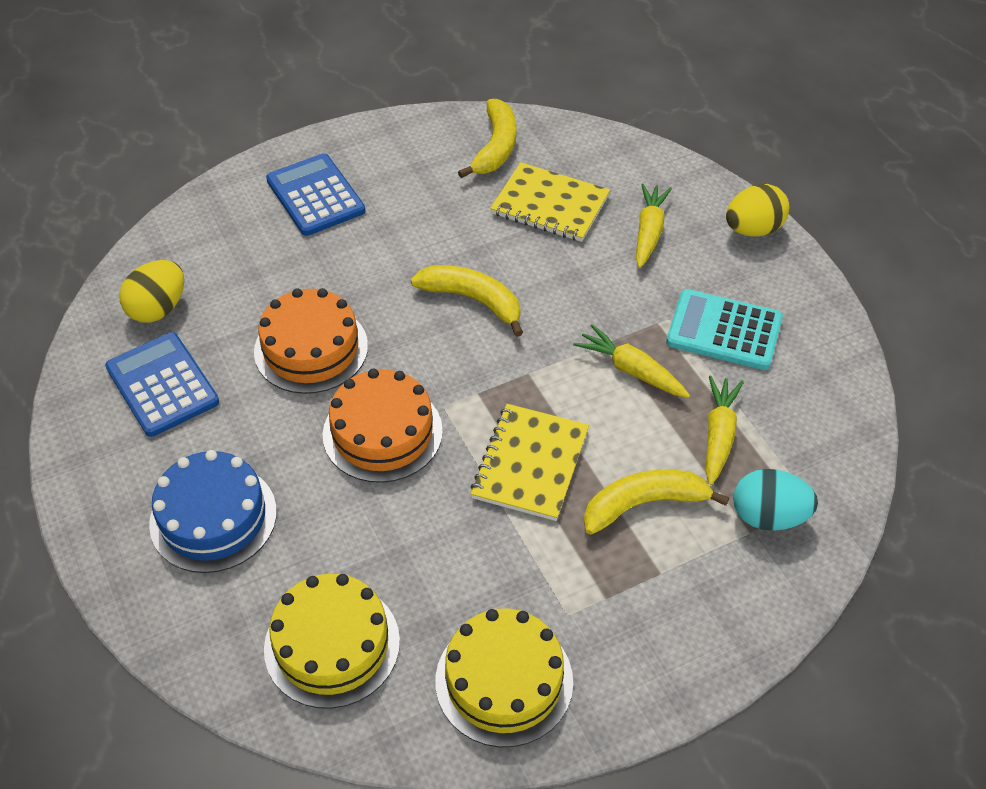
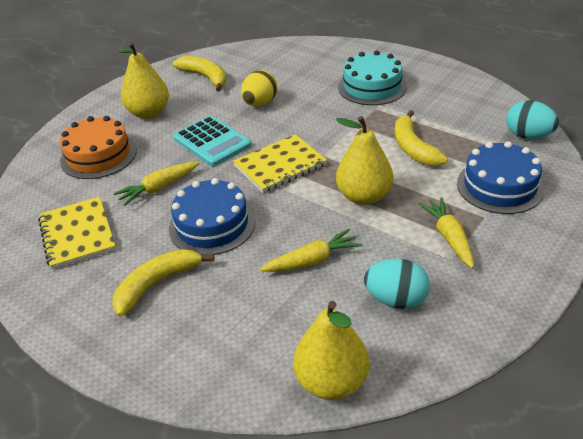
blue cake: 1 -> 2
blue calculator: 2 -> 0
orange cake: 2 -> 1
turquoise cake: 0 -> 1
turquoise egg: 1 -> 2
yellow cake: 2 -> 0
yellow egg: 2 -> 1
yellow pear: 0 -> 3

